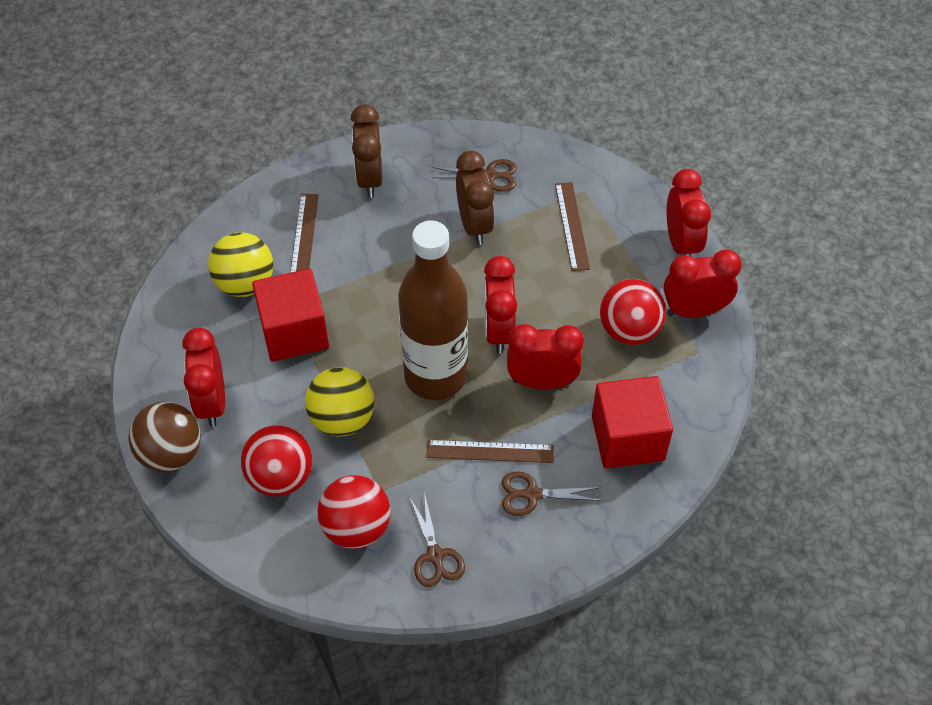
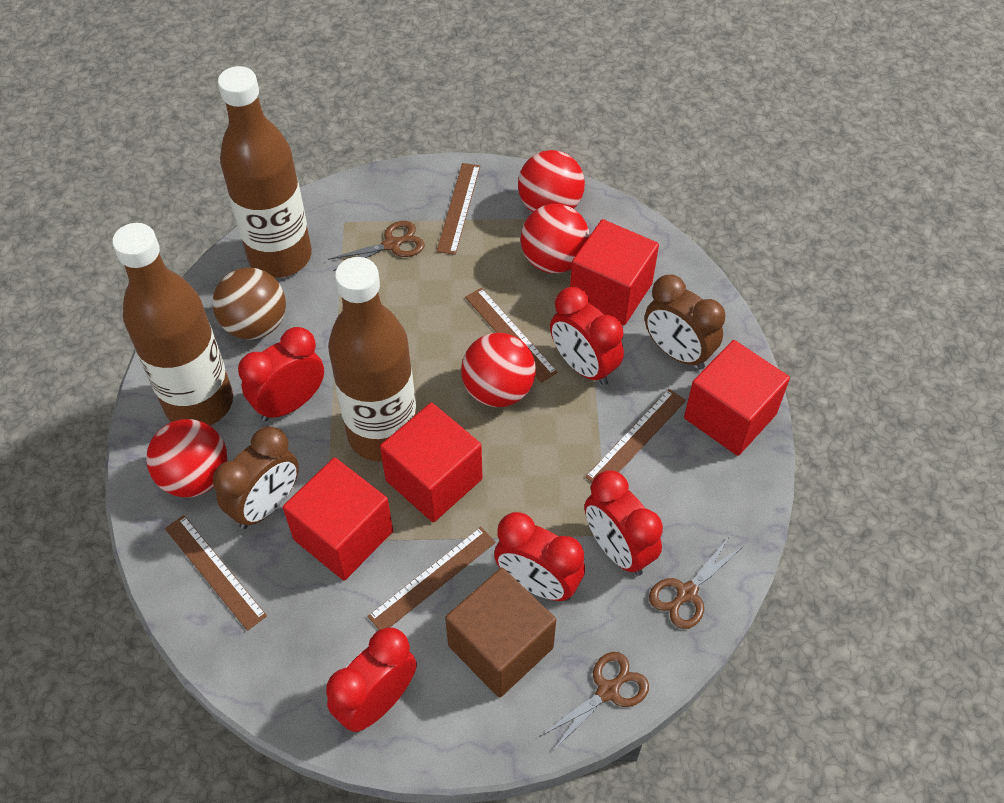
brown bottle: 1 -> 3
brown cube: 0 -> 1
brown ruler: 3 -> 5
red ball: 3 -> 4
red cube: 2 -> 4
yellow ball: 2 -> 0

